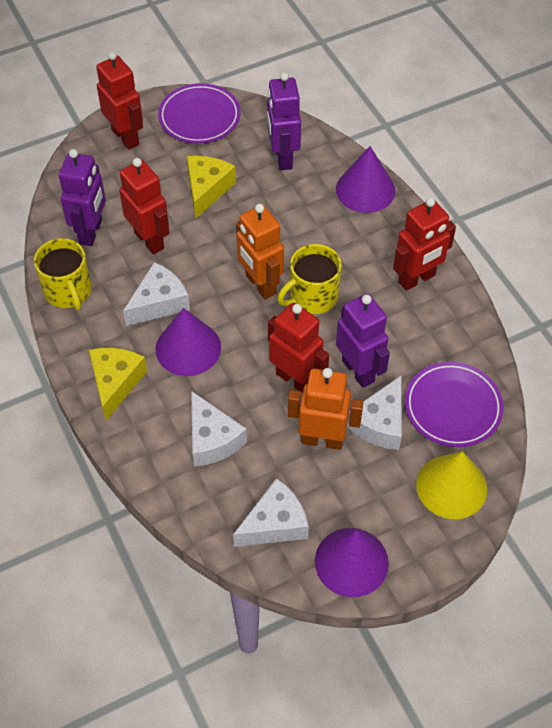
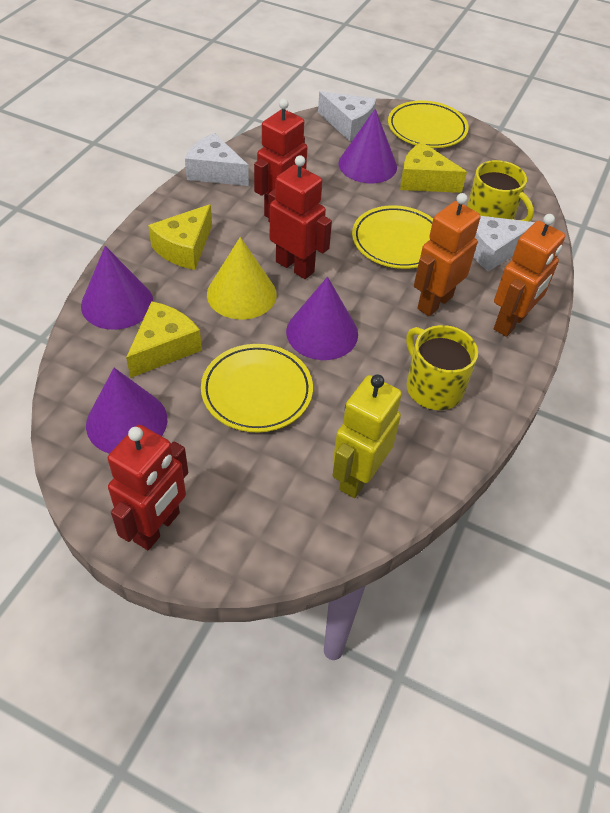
purple cone: 3 -> 4
purple plate: 2 -> 0
purple robot: 3 -> 0
red robot: 4 -> 3
white cheese: 4 -> 3
yellow cheese: 2 -> 3
yellow plate: 0 -> 3
yellow robot: 0 -> 1

